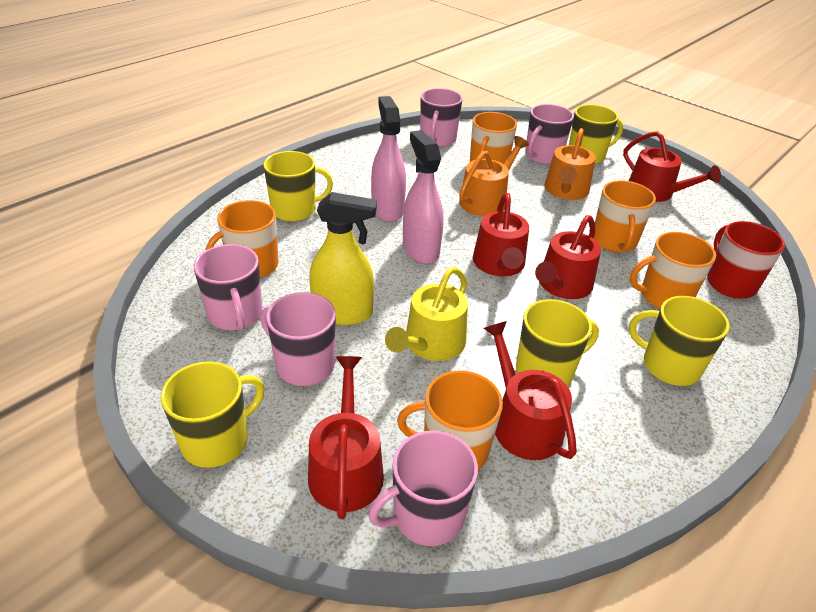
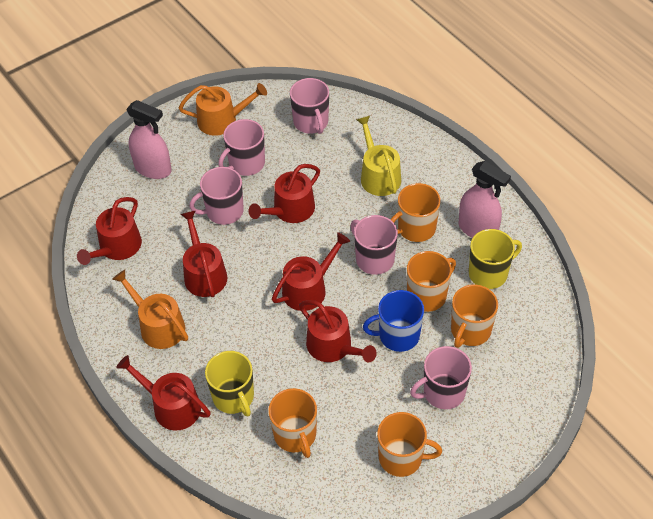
blue mug: 0 -> 1
red mug: 1 -> 0
red watering can: 5 -> 6
yellow mug: 5 -> 2
yellow spray bottle: 1 -> 0

